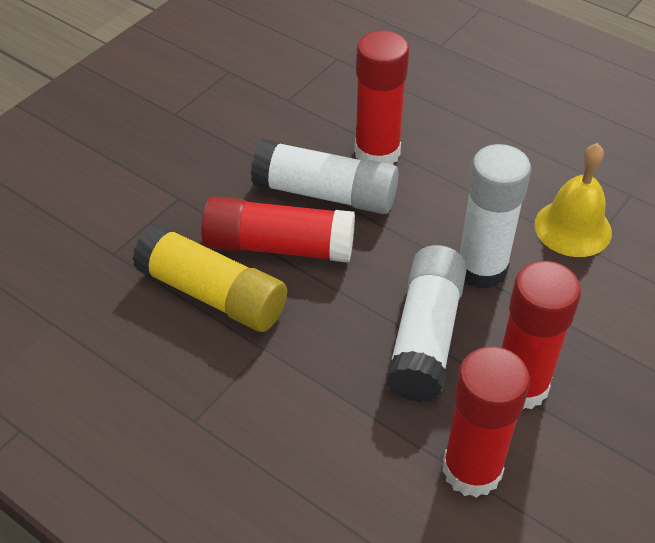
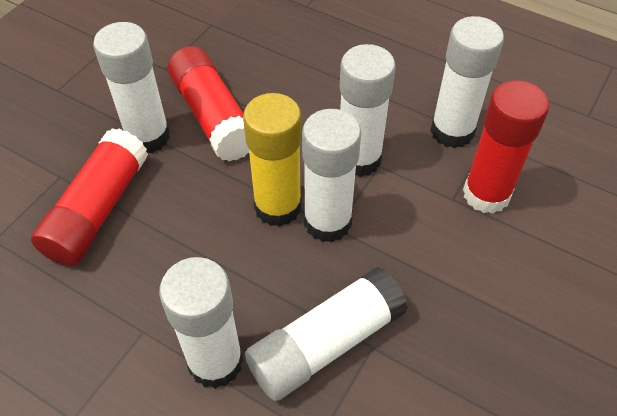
red glue stick: 4 -> 3
white glue stick: 3 -> 6
yellow bell: 1 -> 0

